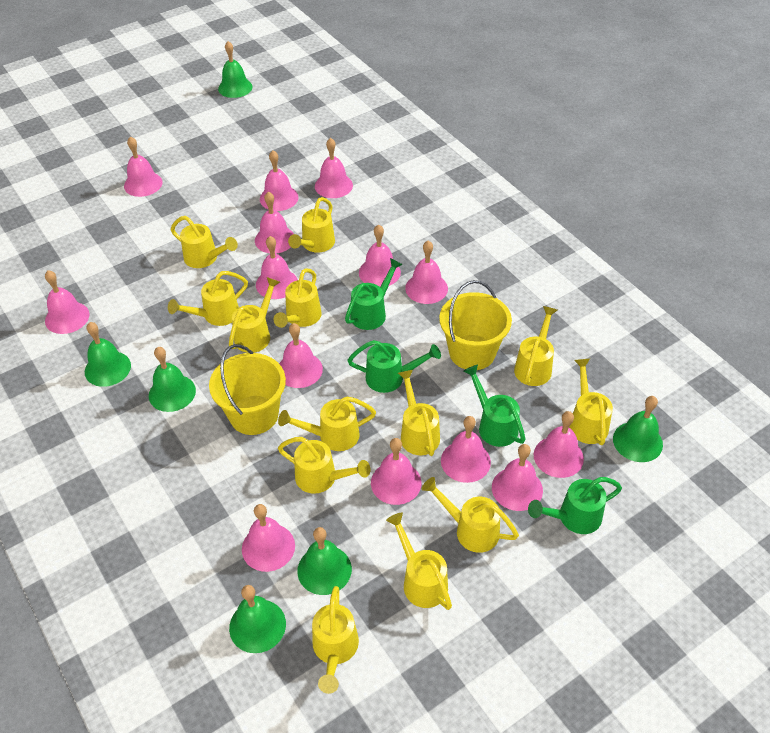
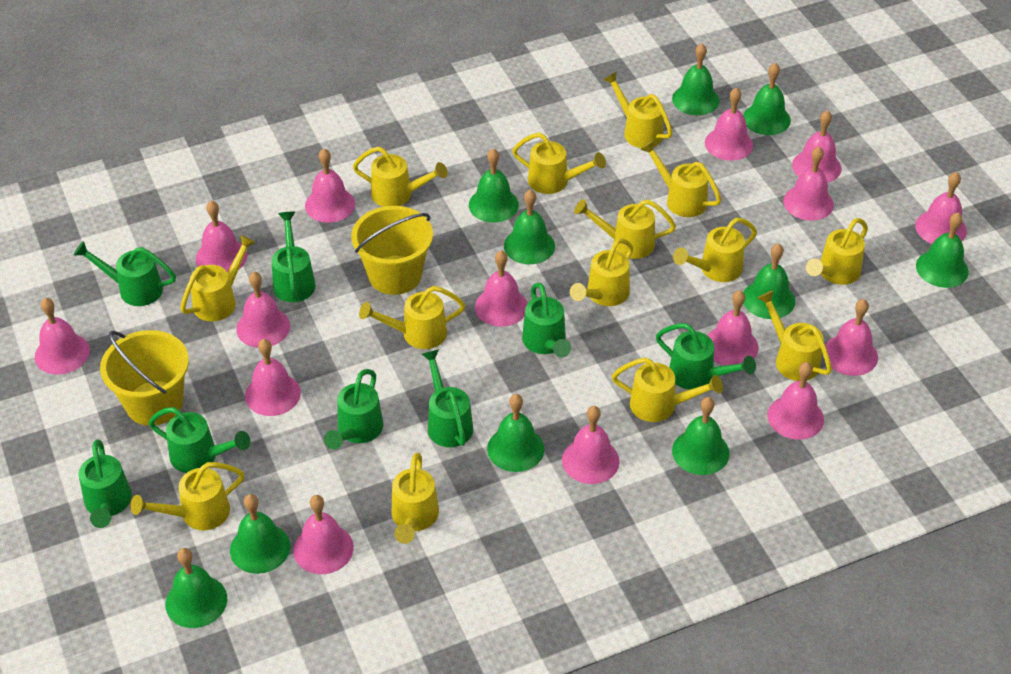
green bell: 6 -> 10
green watering can: 4 -> 8
pink bell: 14 -> 15
yellow watering can: 13 -> 14

